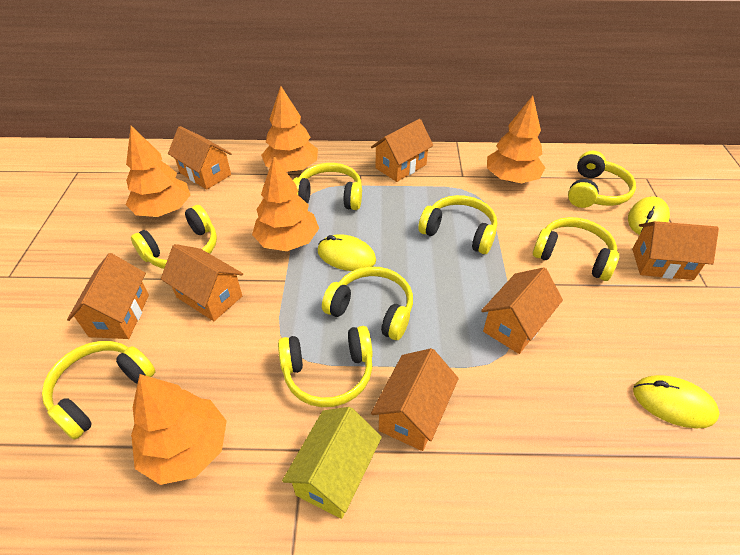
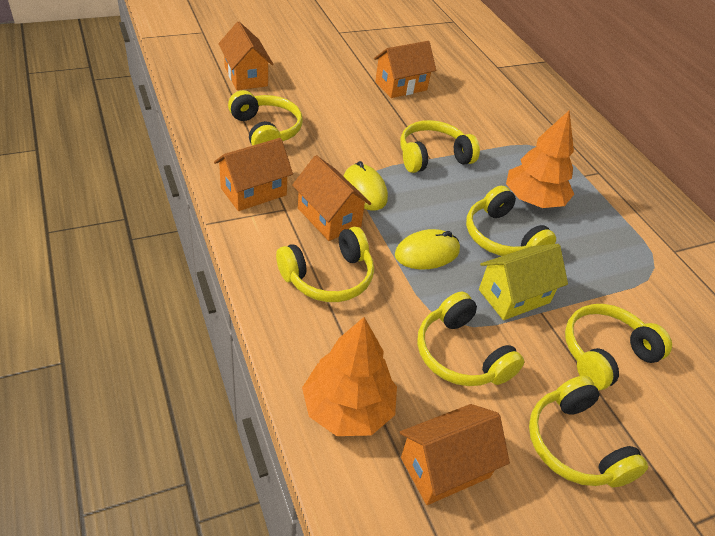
orange house: 7 -> 5
orange tree: 5 -> 2
yellow headphones: 8 -> 7
yellow mouse: 3 -> 2

